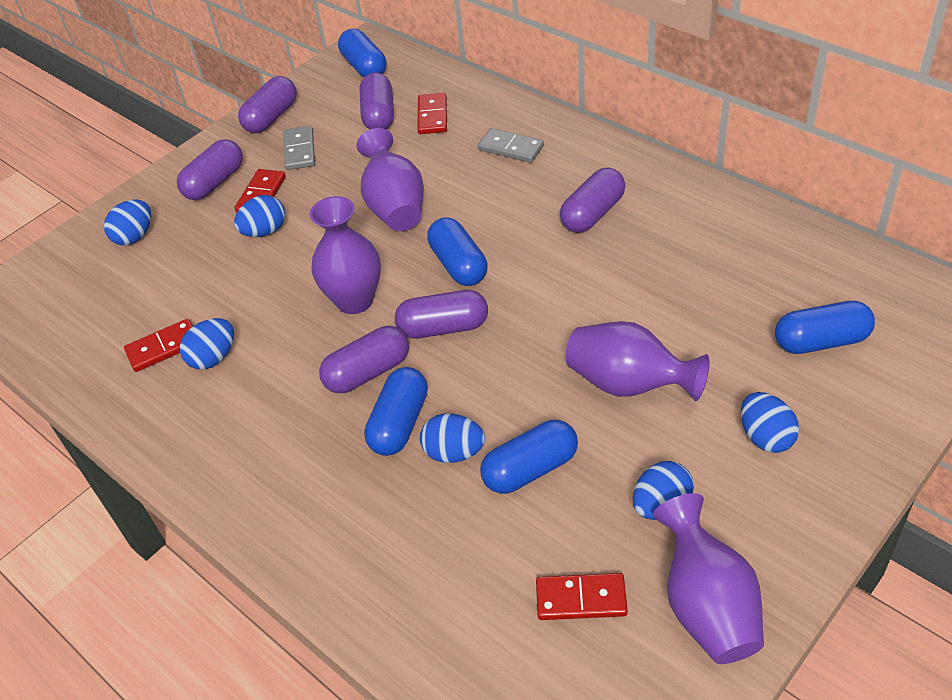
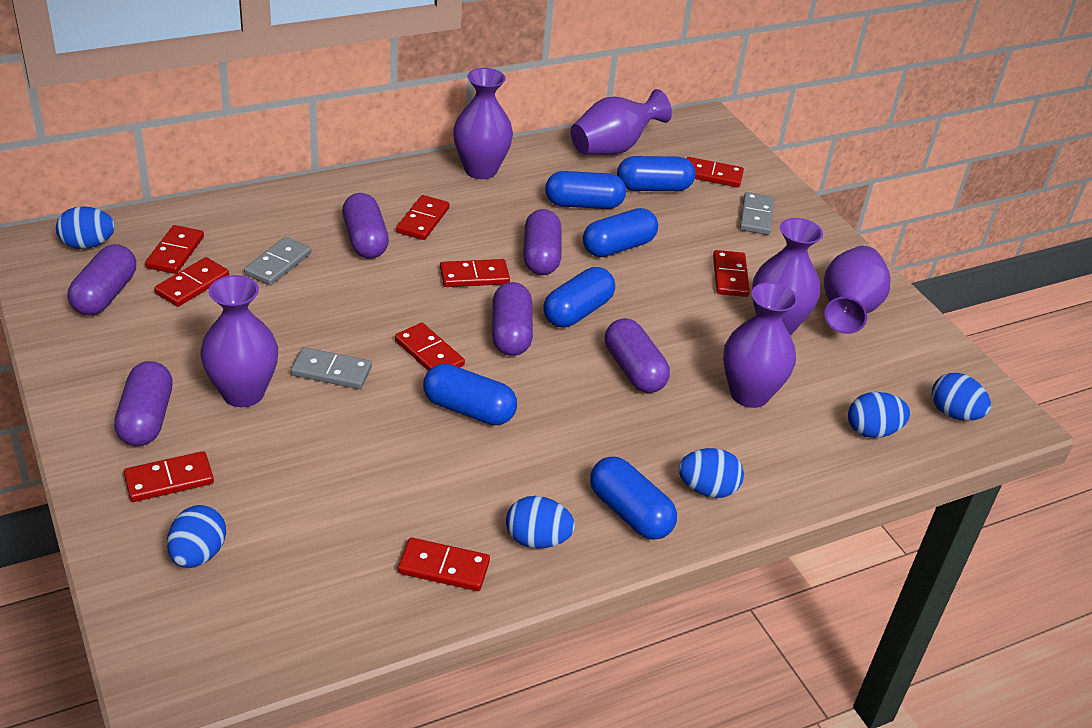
blue capsule: 5 -> 6
grey domino: 2 -> 3
purple vase: 4 -> 6
red domino: 4 -> 9

